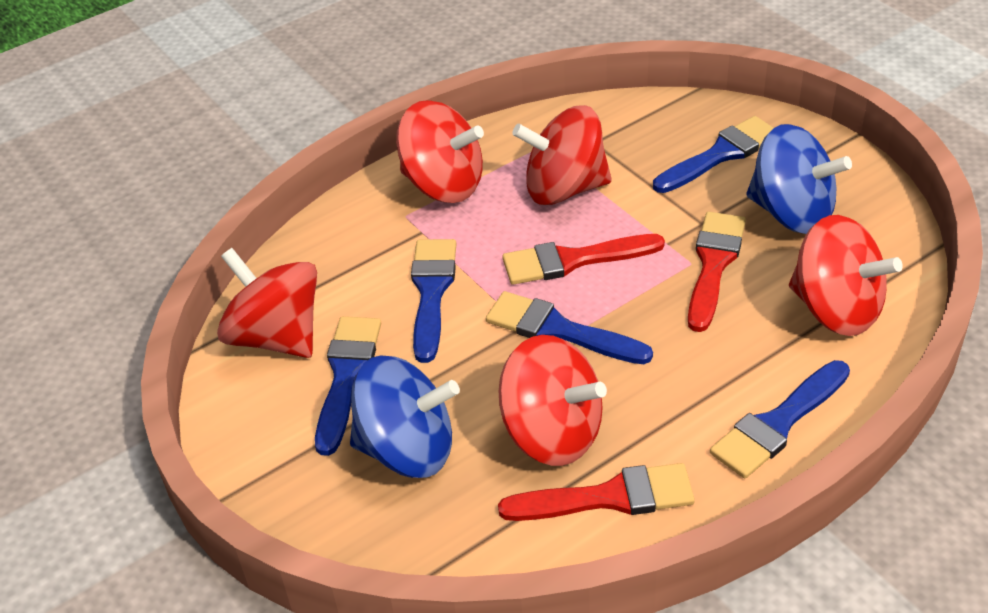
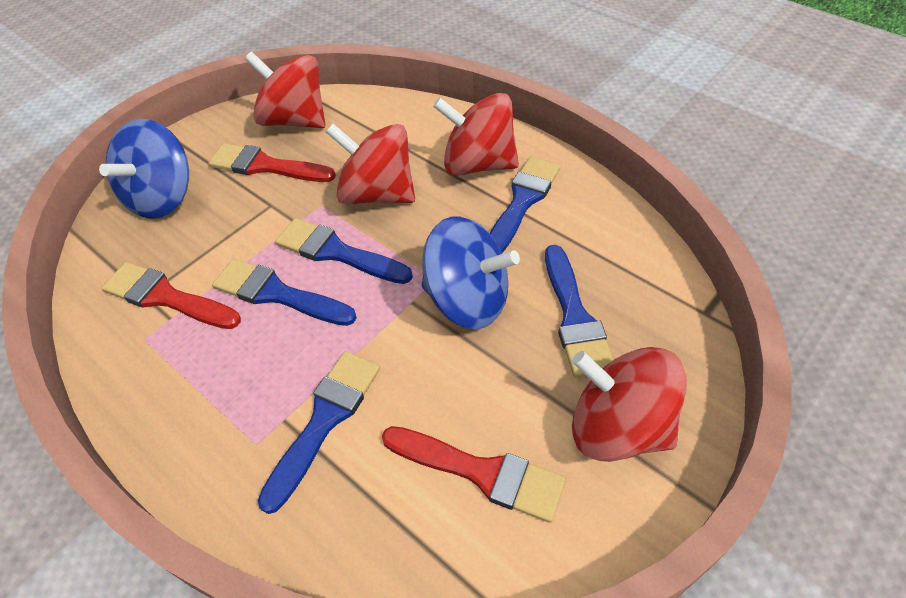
red spinning top: 5 -> 4

